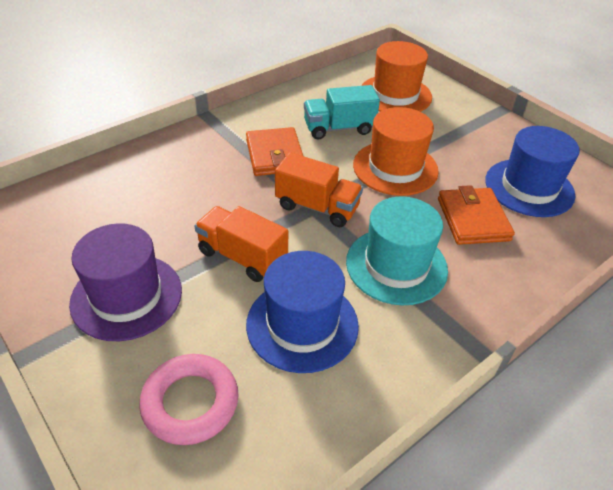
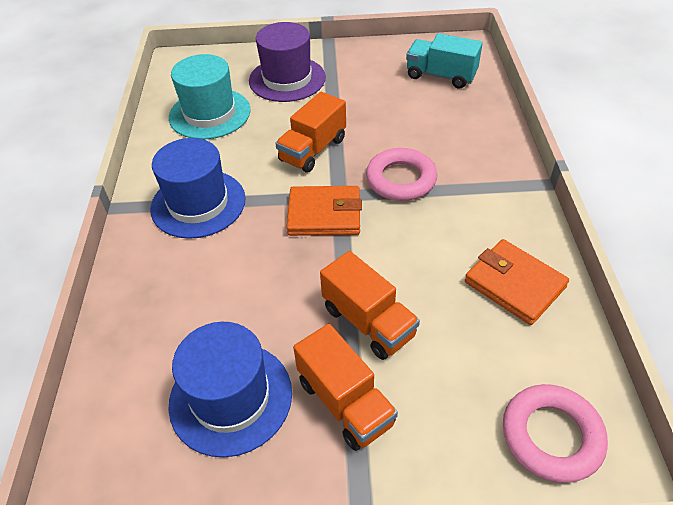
orange hat: 2 -> 0
orange truck: 2 -> 3
pink ring: 1 -> 2

